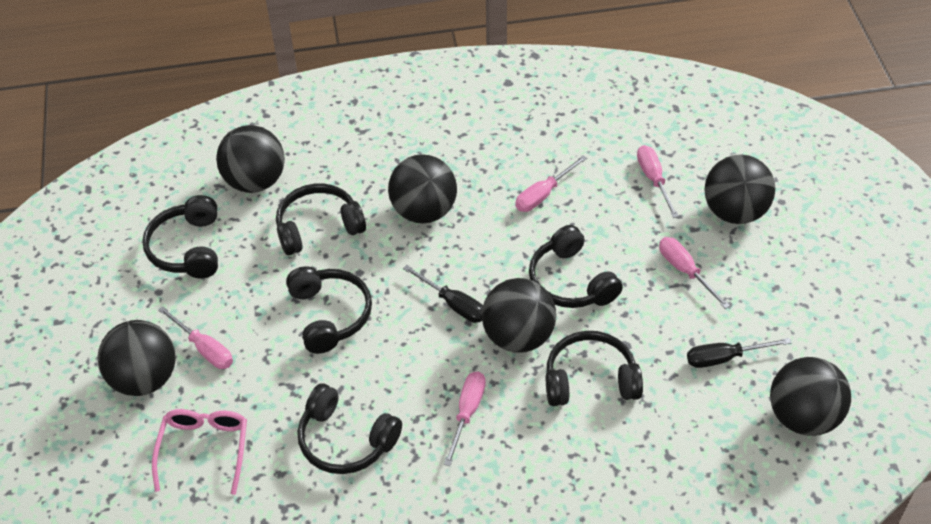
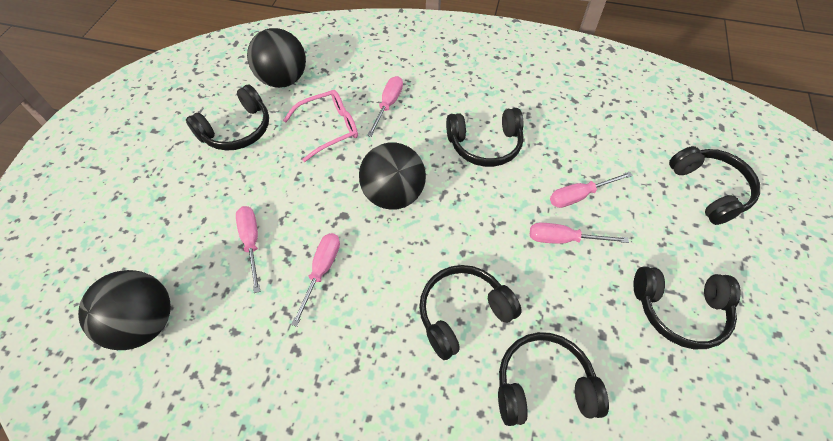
black ball: 6 -> 3
black screwdriver: 2 -> 0

